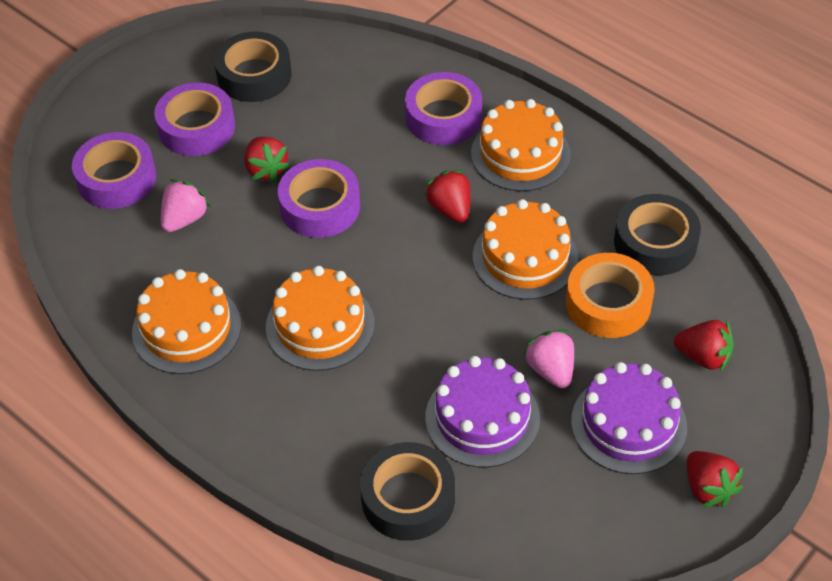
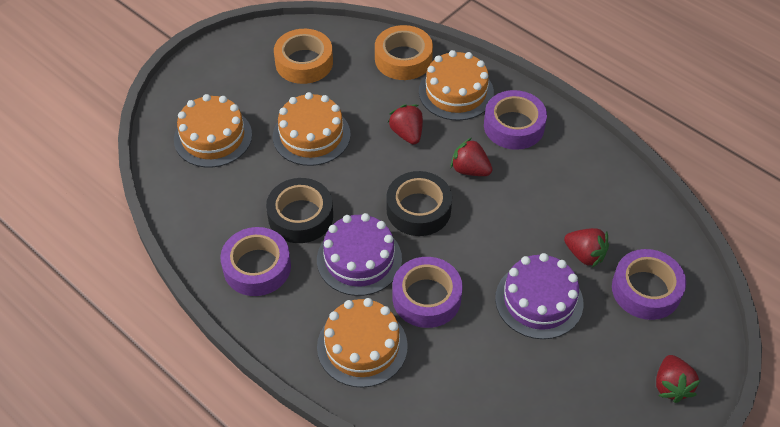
black tape: 3 -> 2
orange tape: 1 -> 2
pink strawberry: 2 -> 0

